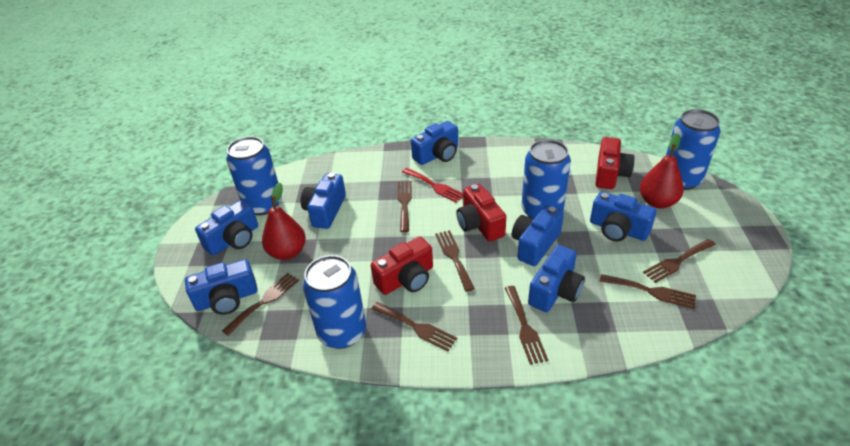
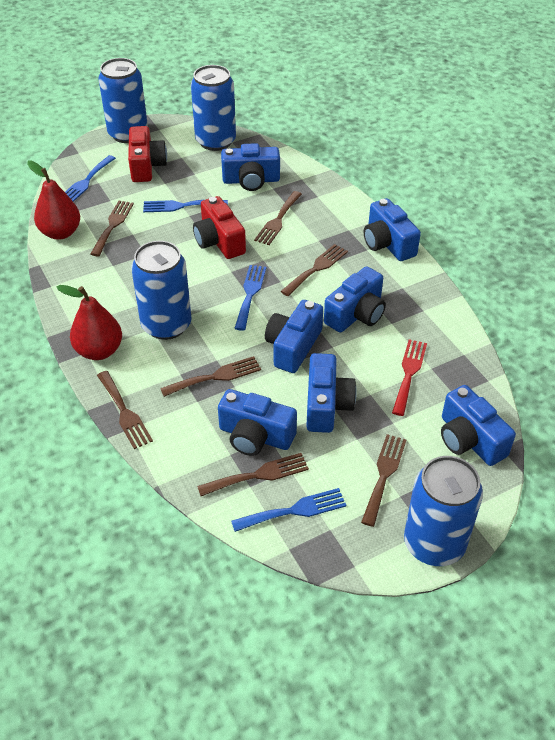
blue fork: 0 -> 4
red camera: 3 -> 2

